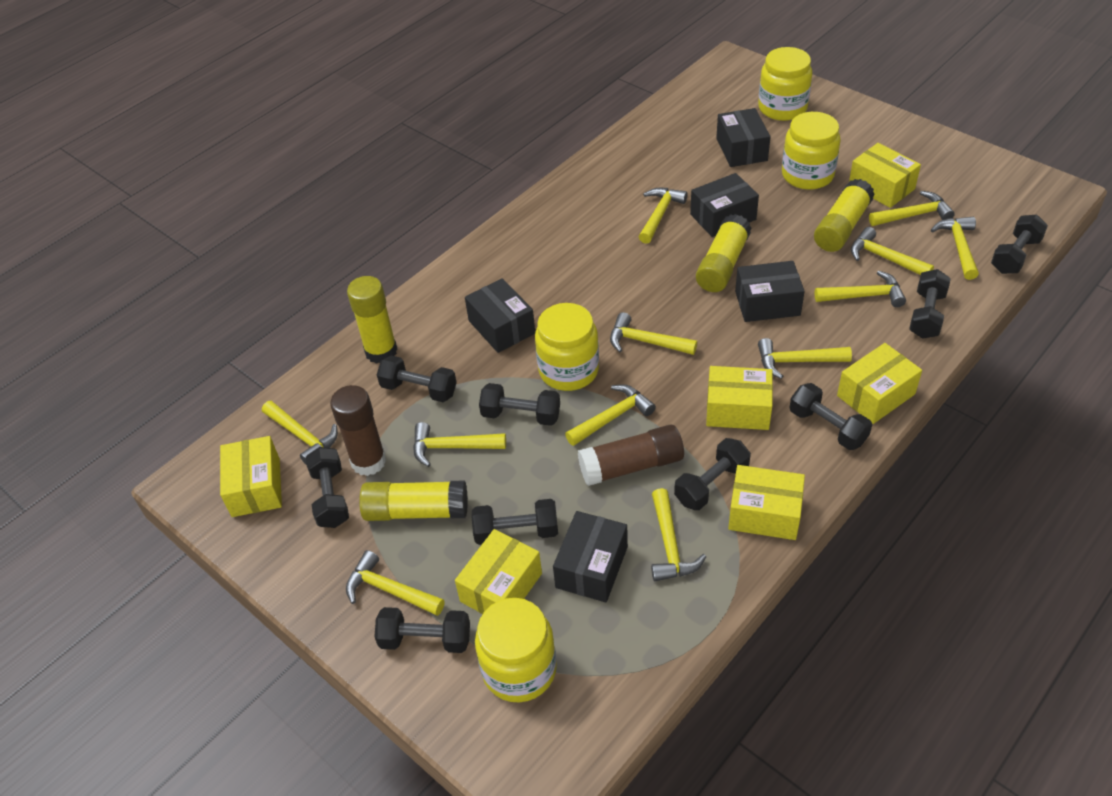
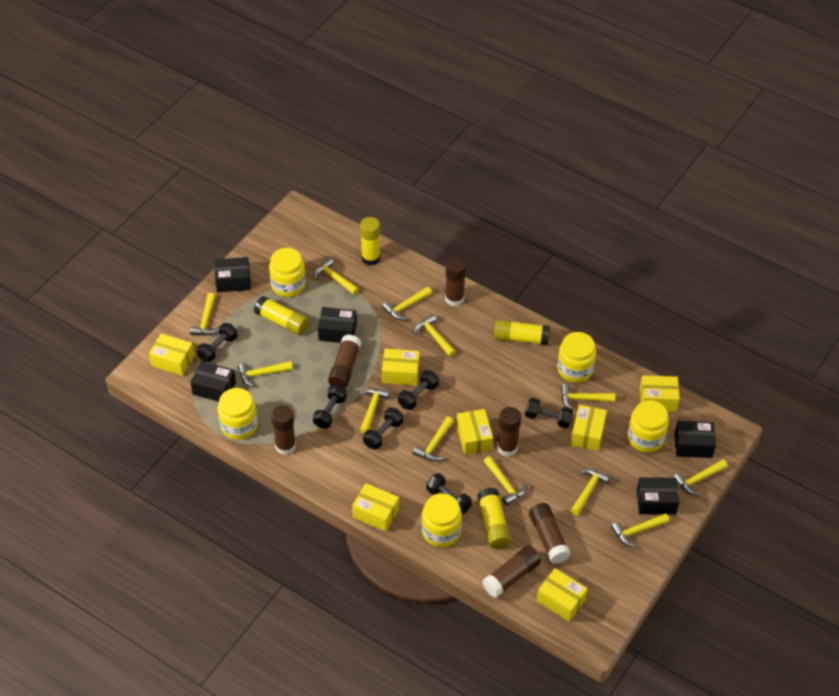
black dumbbell: 9 -> 6
brown glue stick: 2 -> 6
yellow box: 6 -> 7
yellow jar: 4 -> 5

